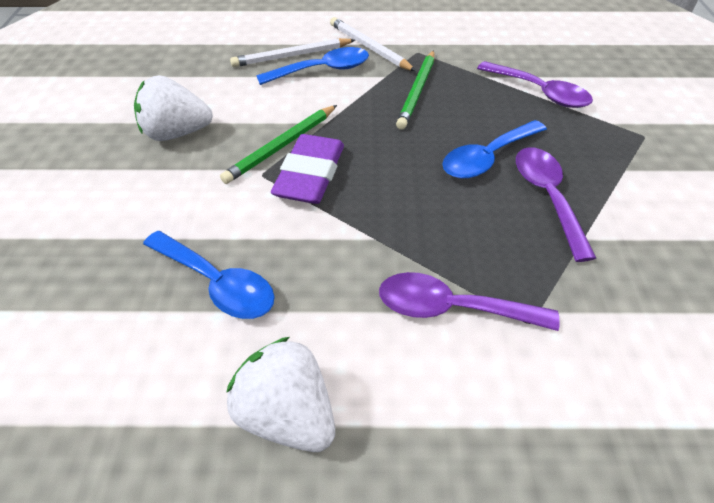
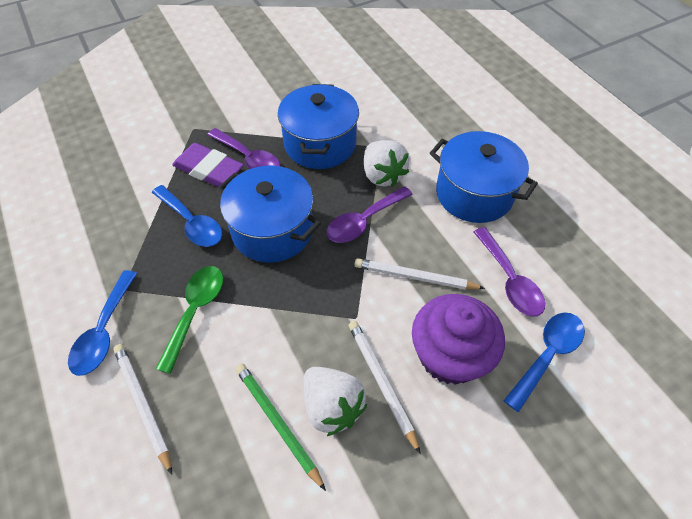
blue pot: 0 -> 3
green pencil: 2 -> 1
green spoon: 0 -> 1
purple cupcake: 0 -> 1
white pencil: 2 -> 3

